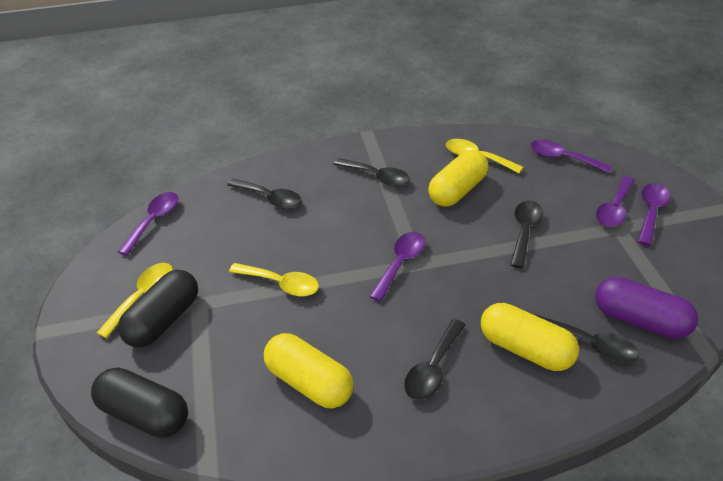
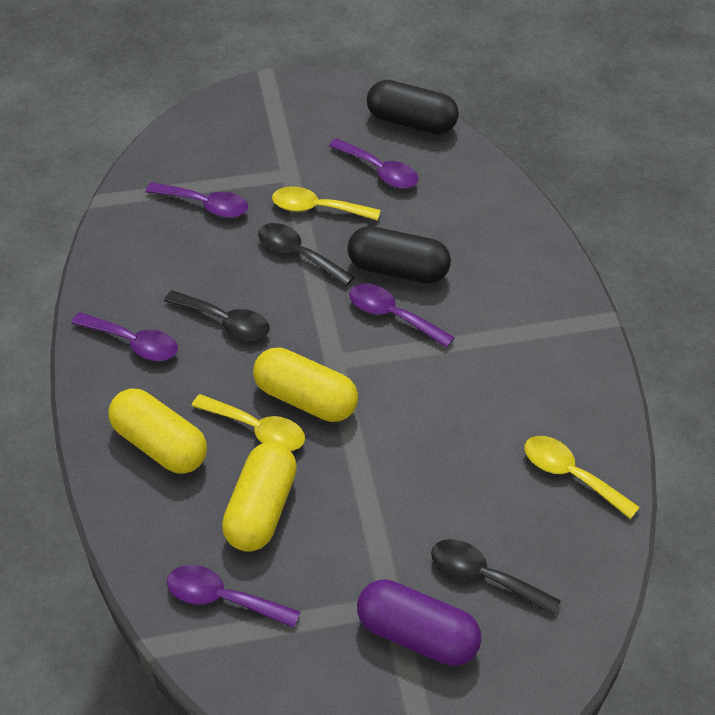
black spoon: 5 -> 3

